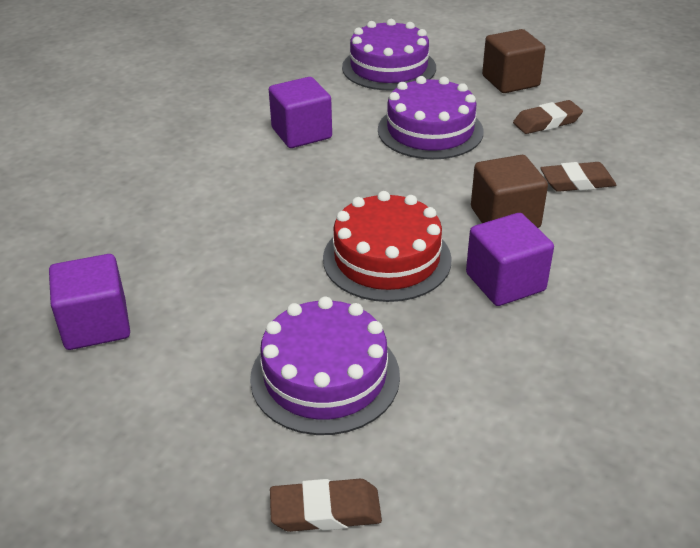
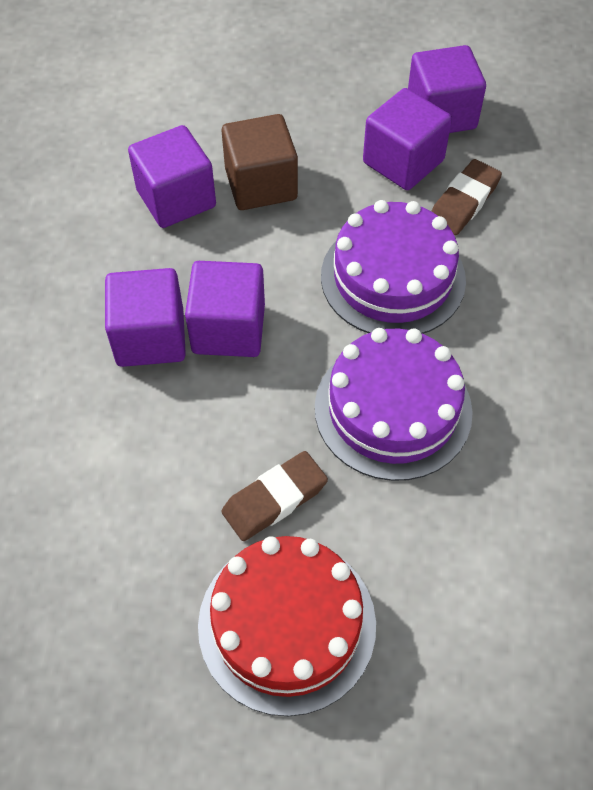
brown cube: 2 -> 1
brown eraser: 3 -> 2
purple cake: 3 -> 2
purple cube: 3 -> 5

